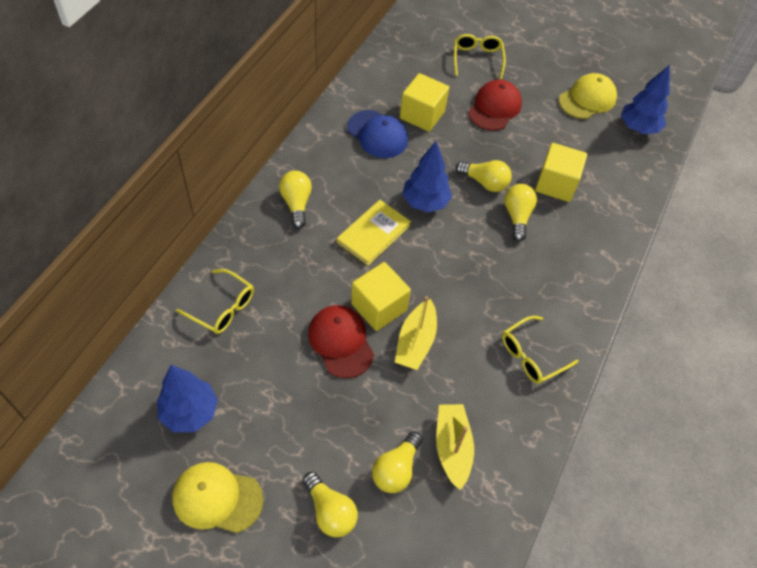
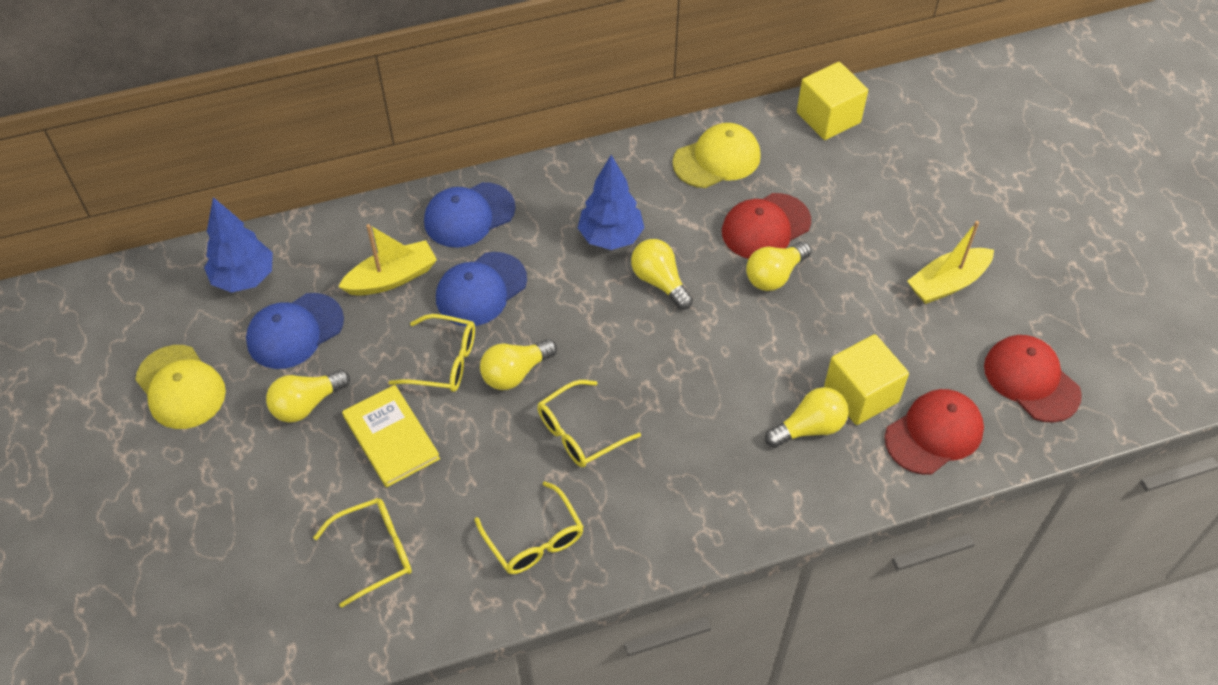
blue cap: 1 -> 3
blue tree: 3 -> 2
red cap: 2 -> 3
yellow cube: 3 -> 2
yellow glasses: 3 -> 4

